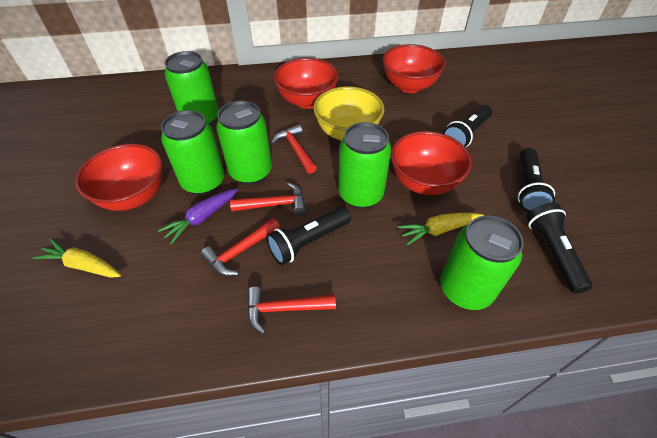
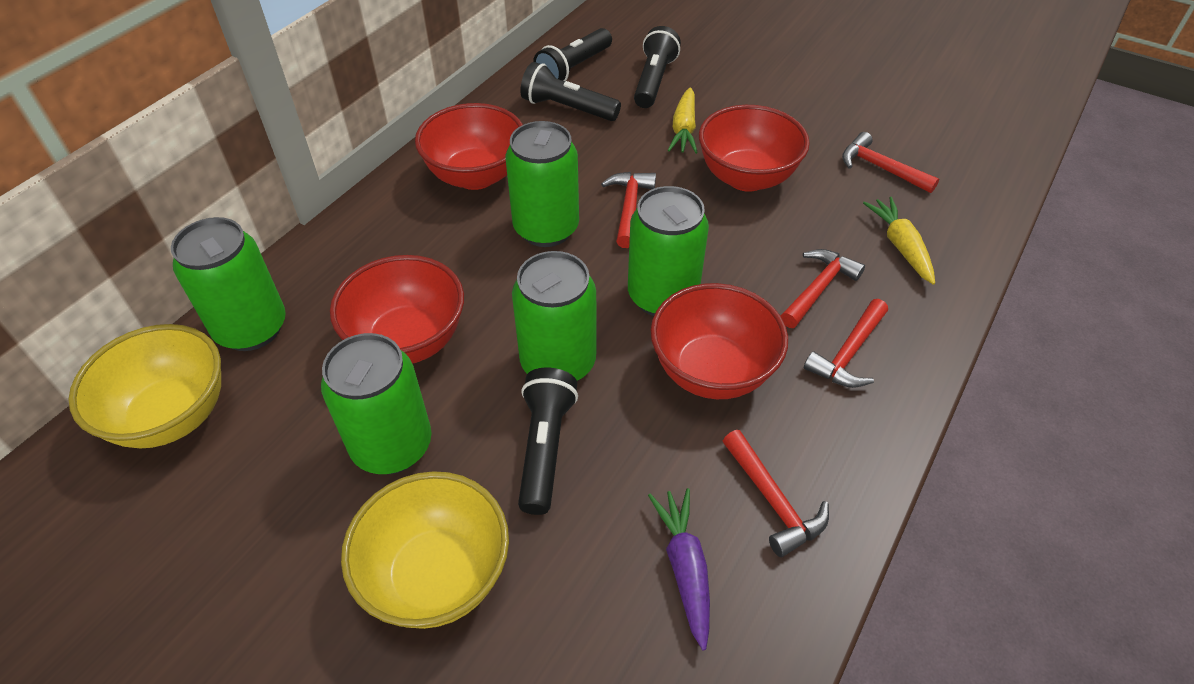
red hammer: 4 -> 5
yellow bowl: 1 -> 2

